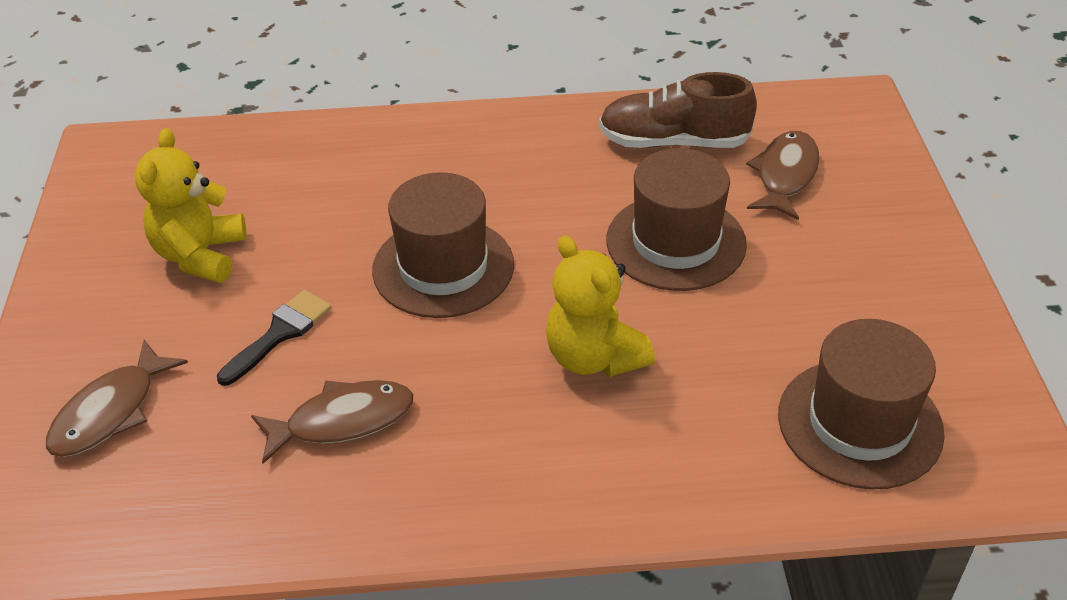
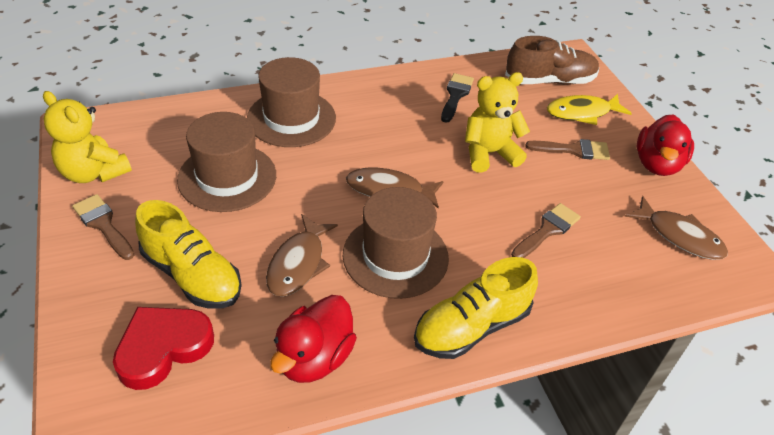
brown brush: 0 -> 3
red duck: 0 -> 2
red heart: 0 -> 1
yellow fish: 0 -> 1
yellow shoe: 0 -> 2

